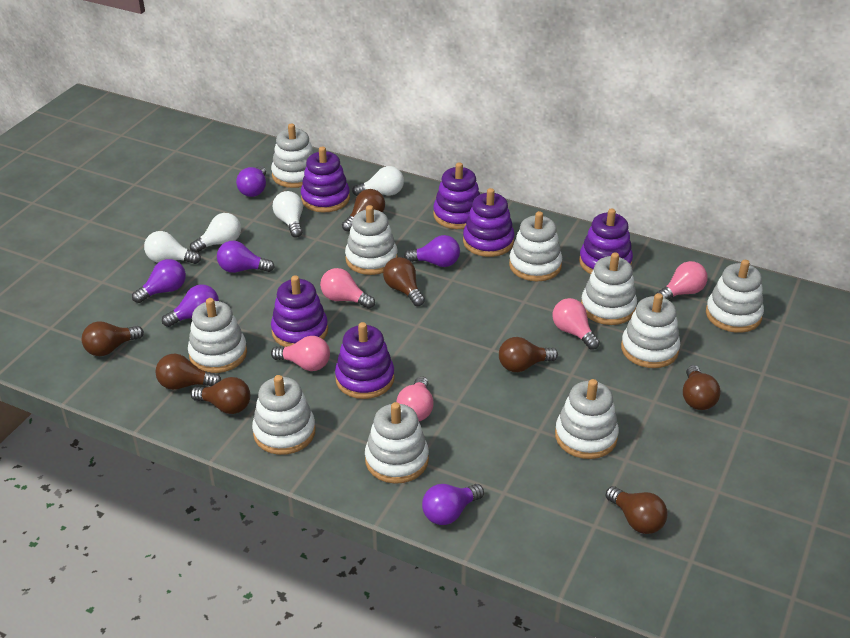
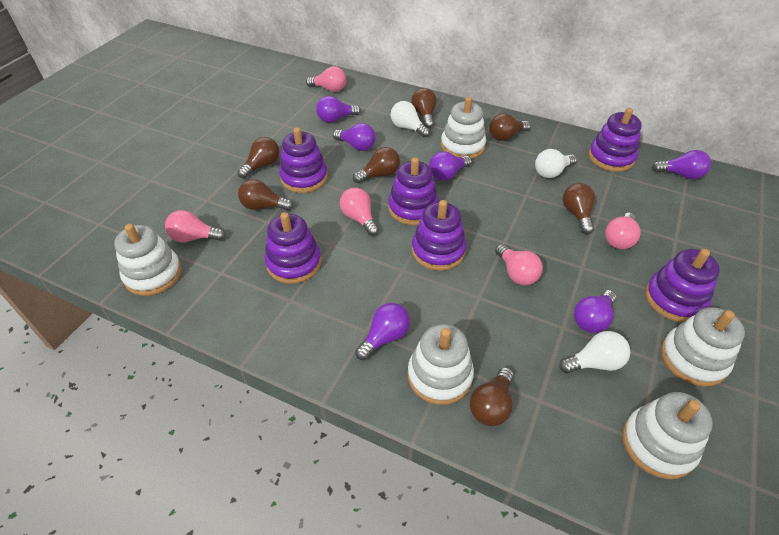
brown light bulb: 8 -> 7
white light bulb: 4 -> 3
white stacking toy: 10 -> 5

